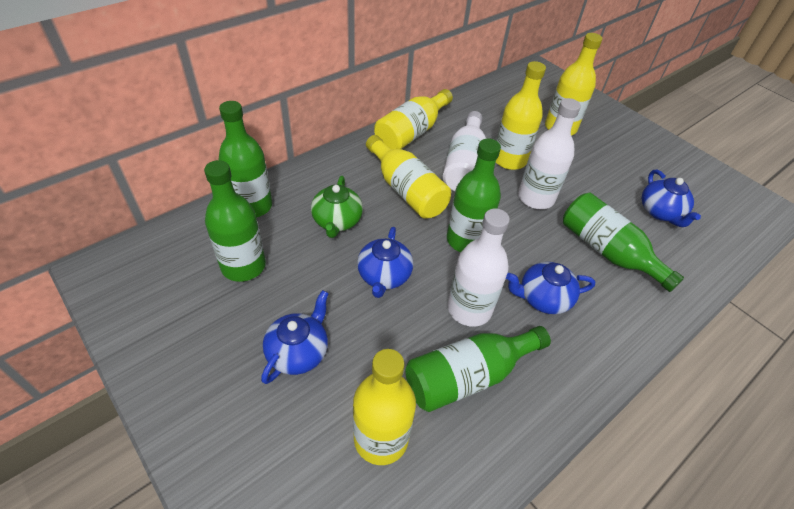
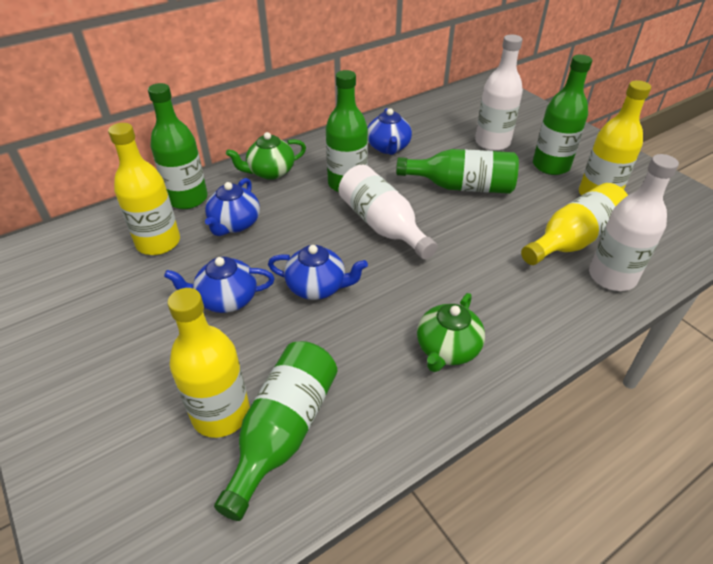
green teapot: 1 -> 2
yellow bottle: 5 -> 4

